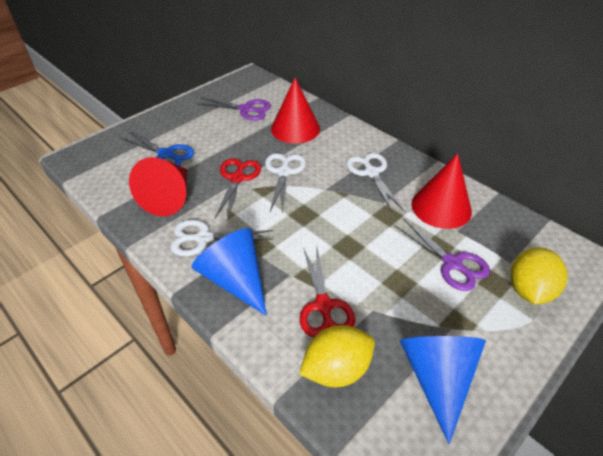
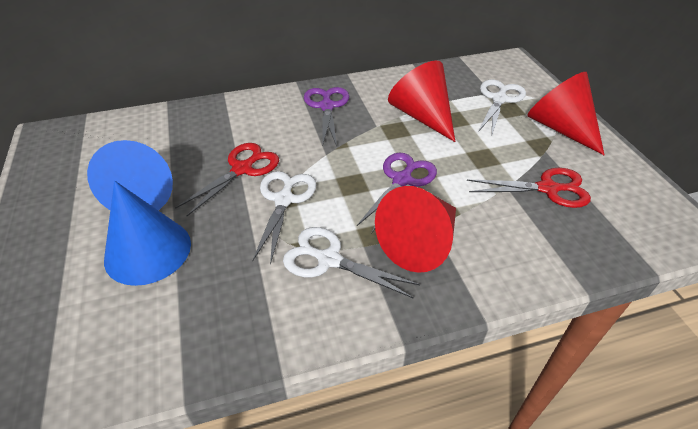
blue scissors: 1 -> 0
yellow lemon: 2 -> 0

